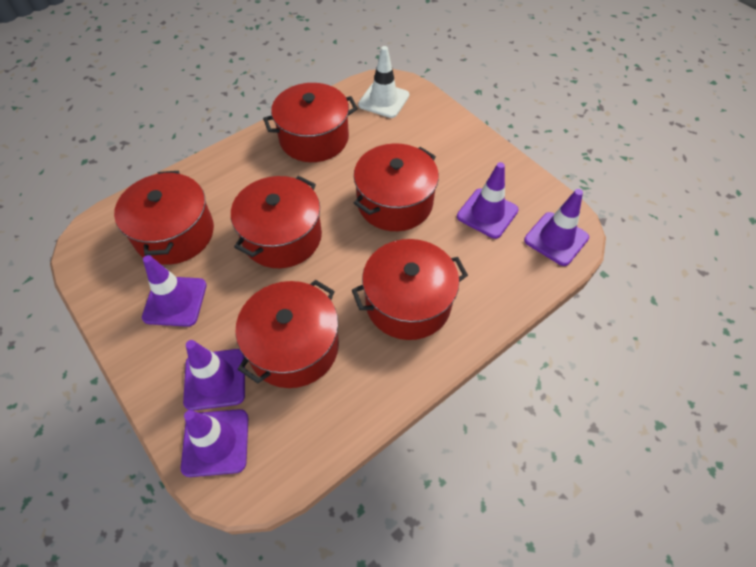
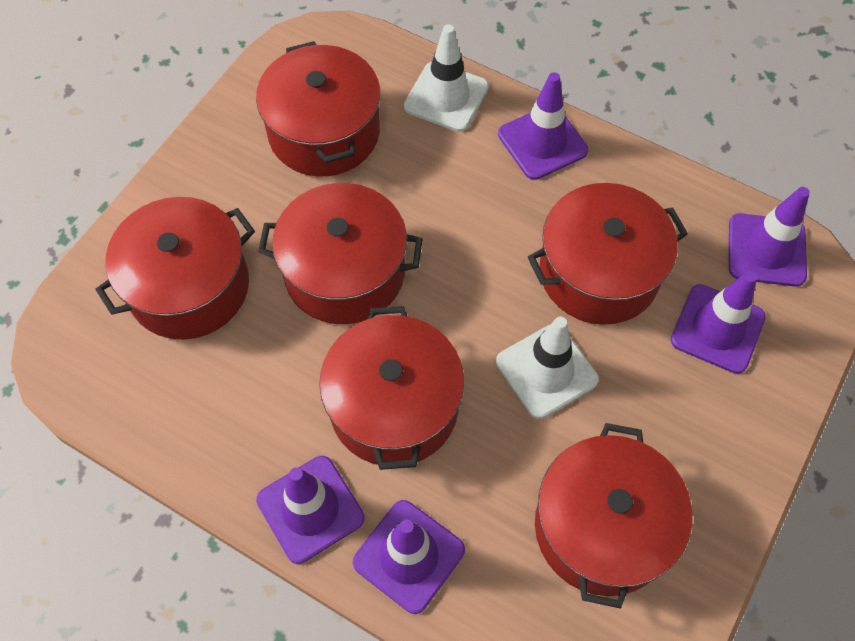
white traffic cone: 1 -> 2

